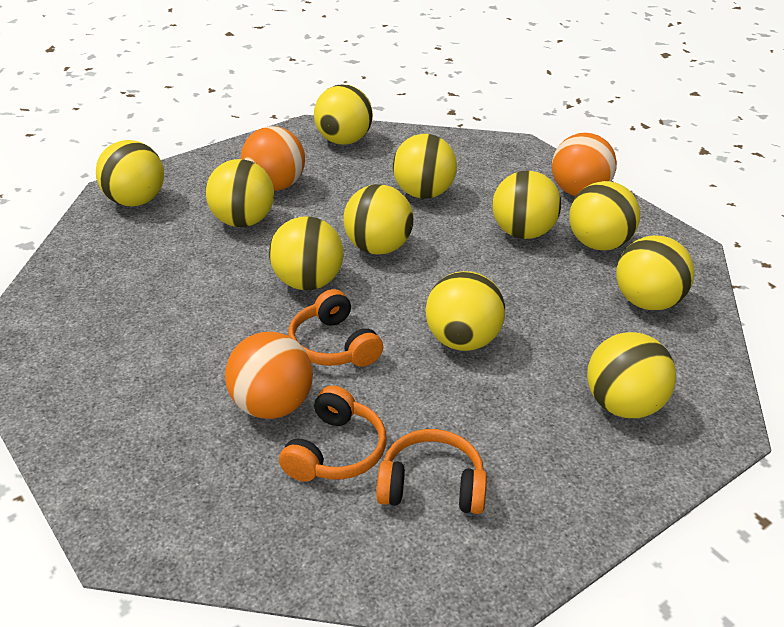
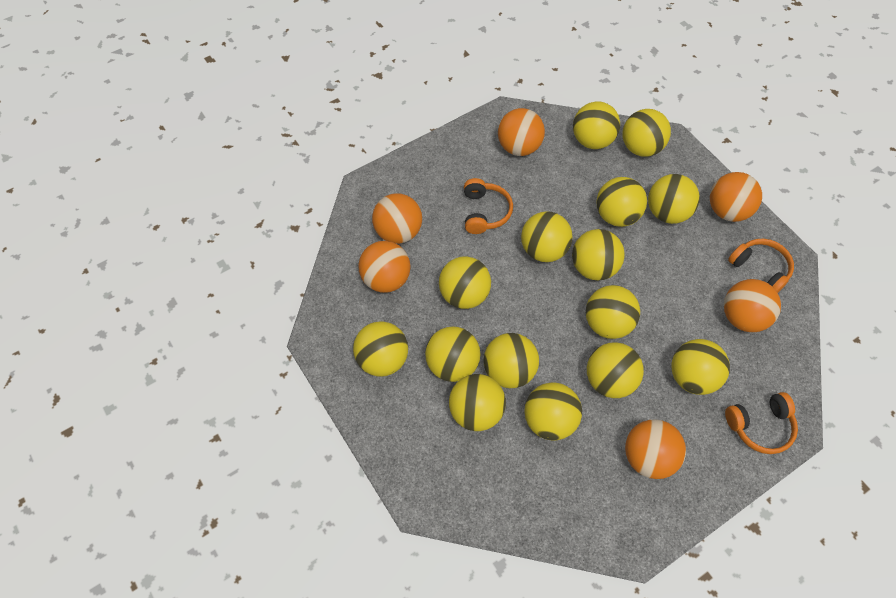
orange ball: 3 -> 6
yellow ball: 11 -> 15

